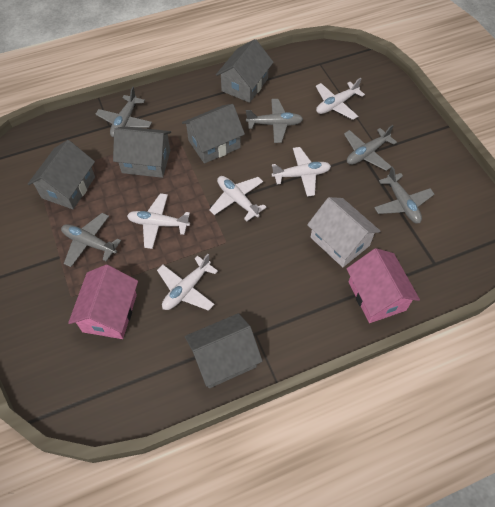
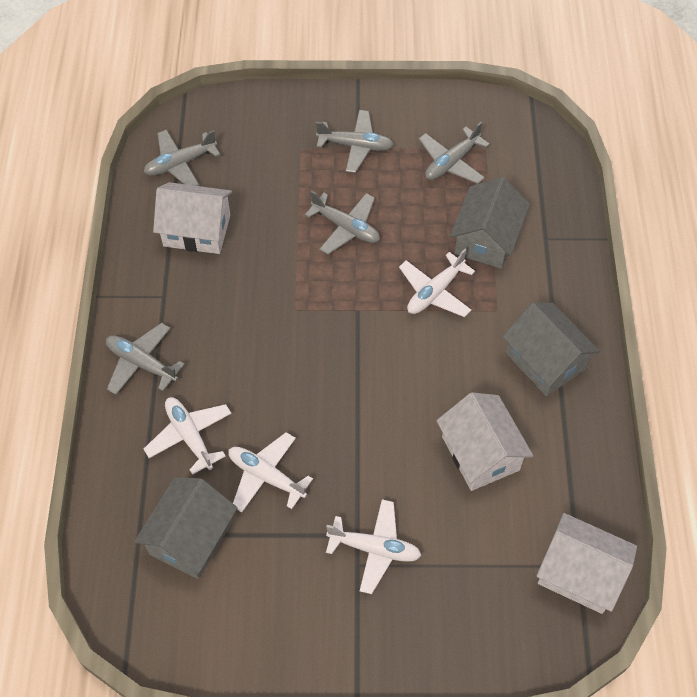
grey house: 5 -> 3
pink house: 2 -> 0
white house: 1 -> 3
white plane: 5 -> 4

